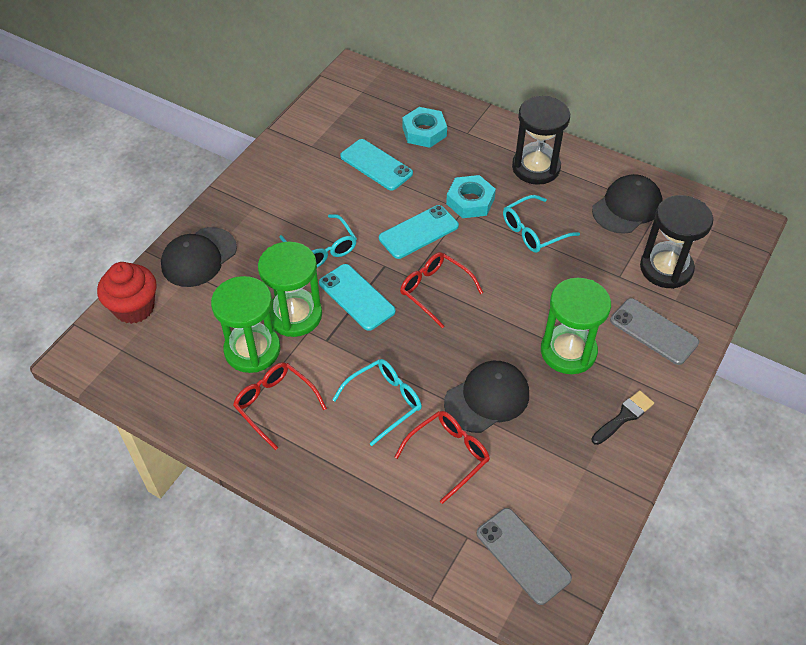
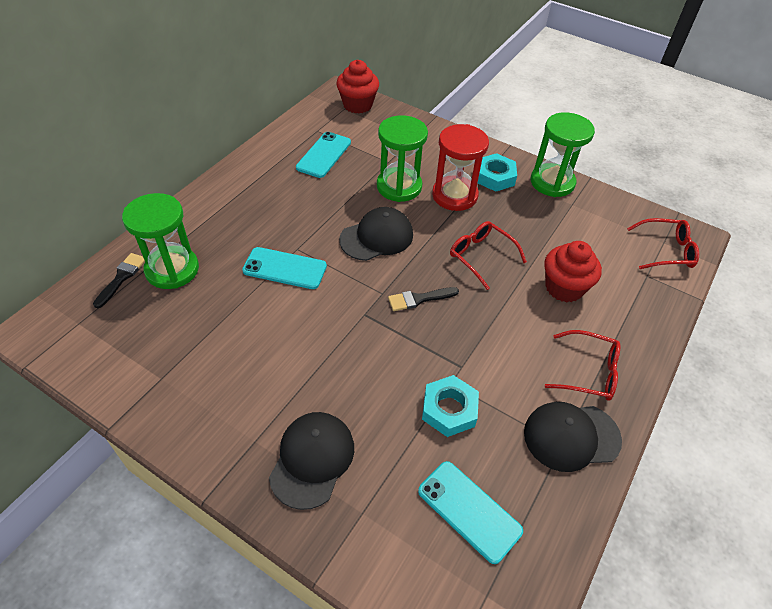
black brush: 1 -> 2
black hourglass: 2 -> 0
grey phone: 2 -> 0
red cupcake: 1 -> 2
red hourglass: 0 -> 1
turquoise glasses: 3 -> 0

